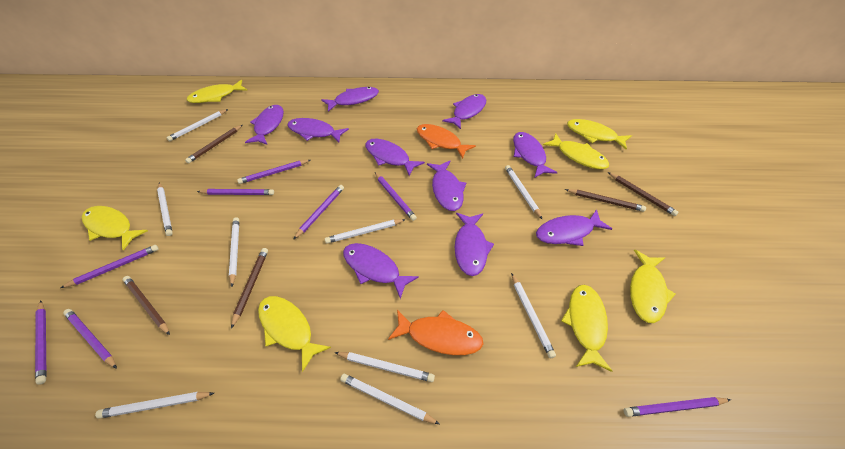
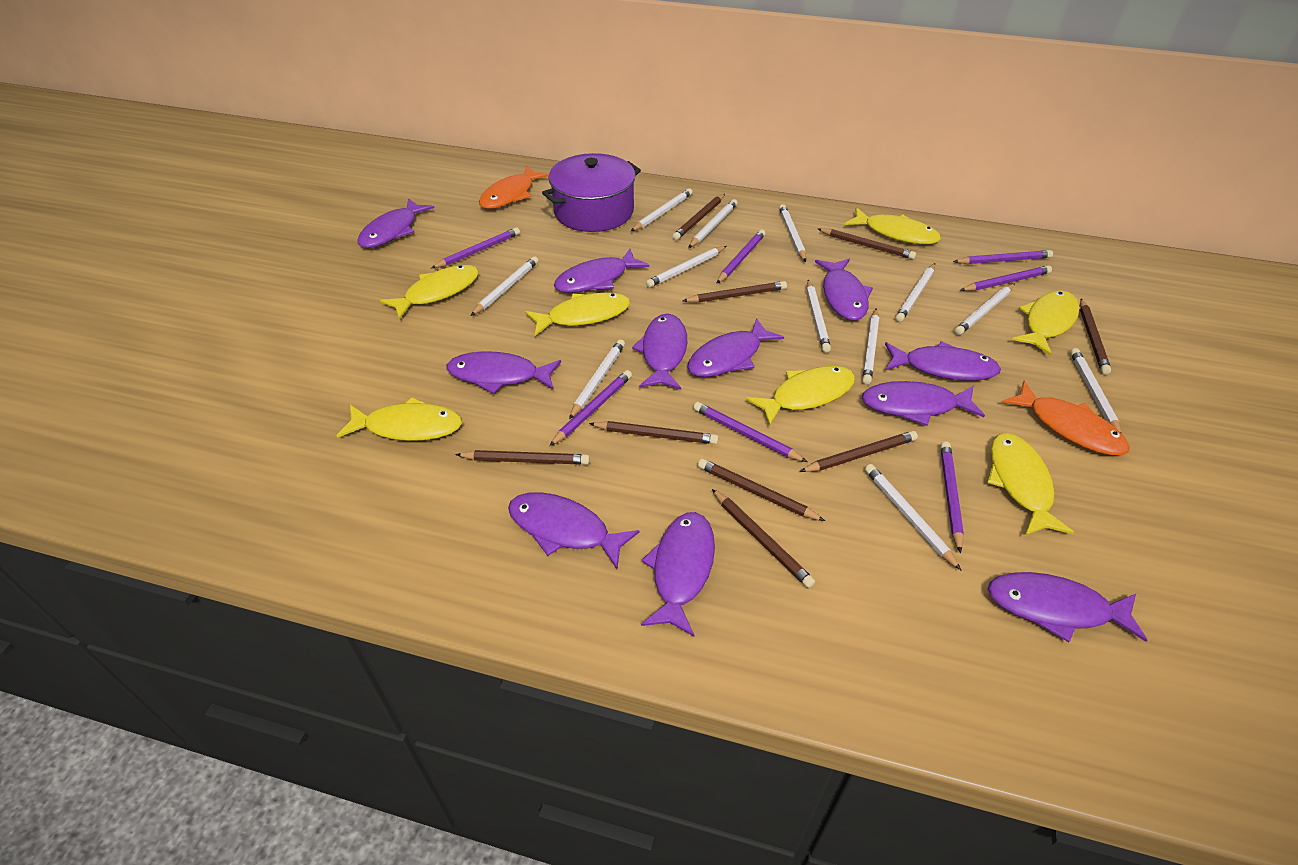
brown pencil: 5 -> 9
purple fish: 10 -> 11
purple pencil: 8 -> 7
purple pot: 0 -> 1
white pencil: 9 -> 12

